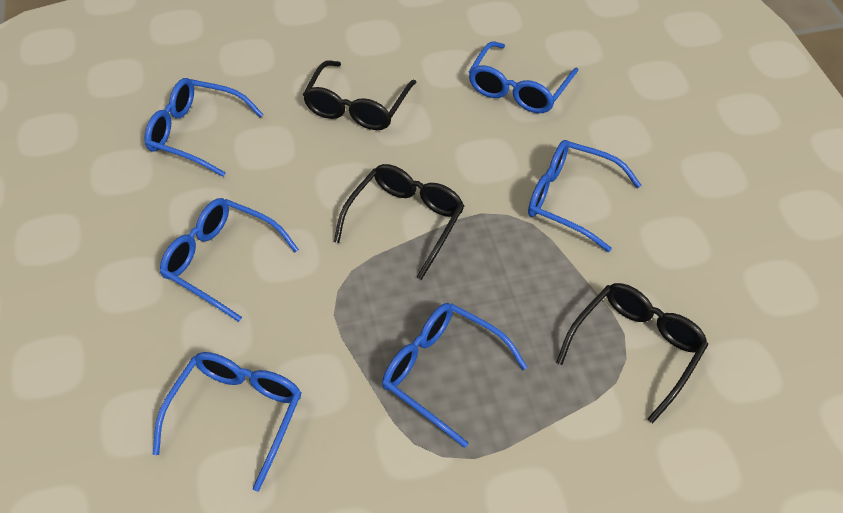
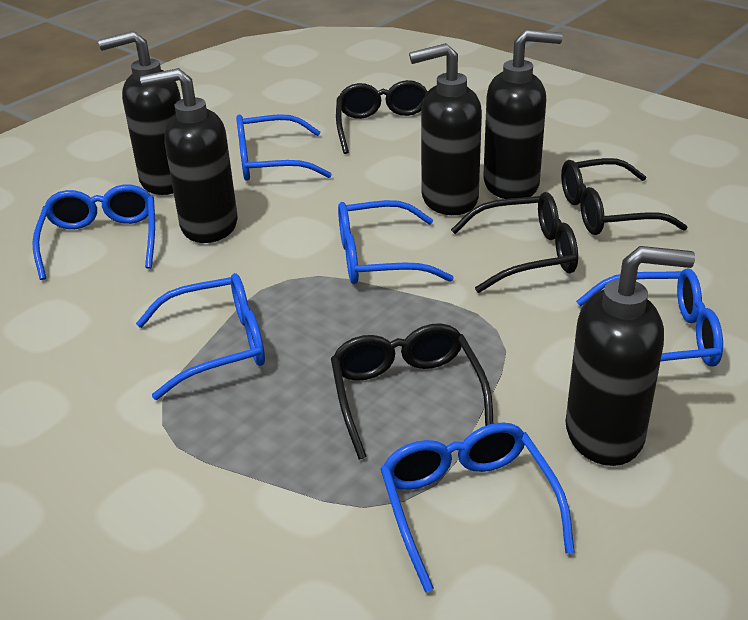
black glasses: 3 -> 4
black soap dispenser: 0 -> 5

